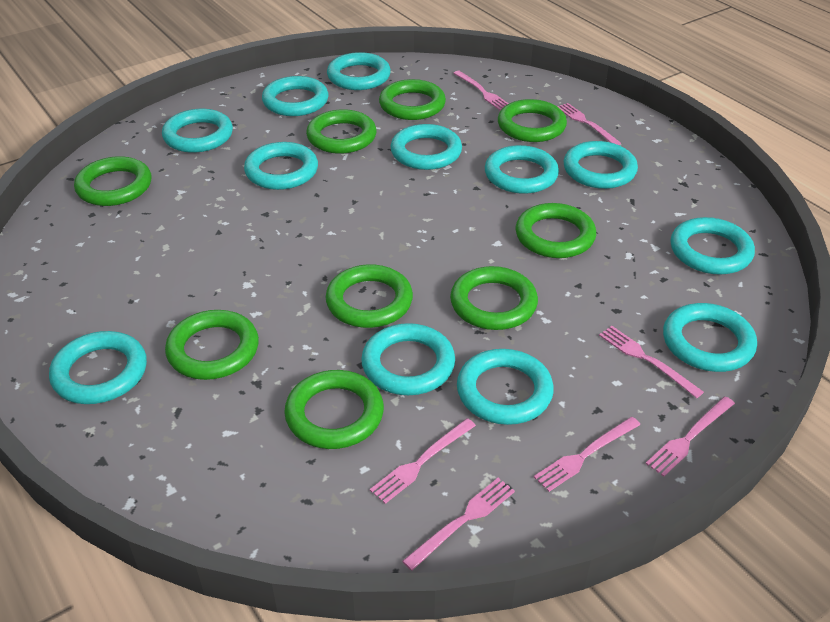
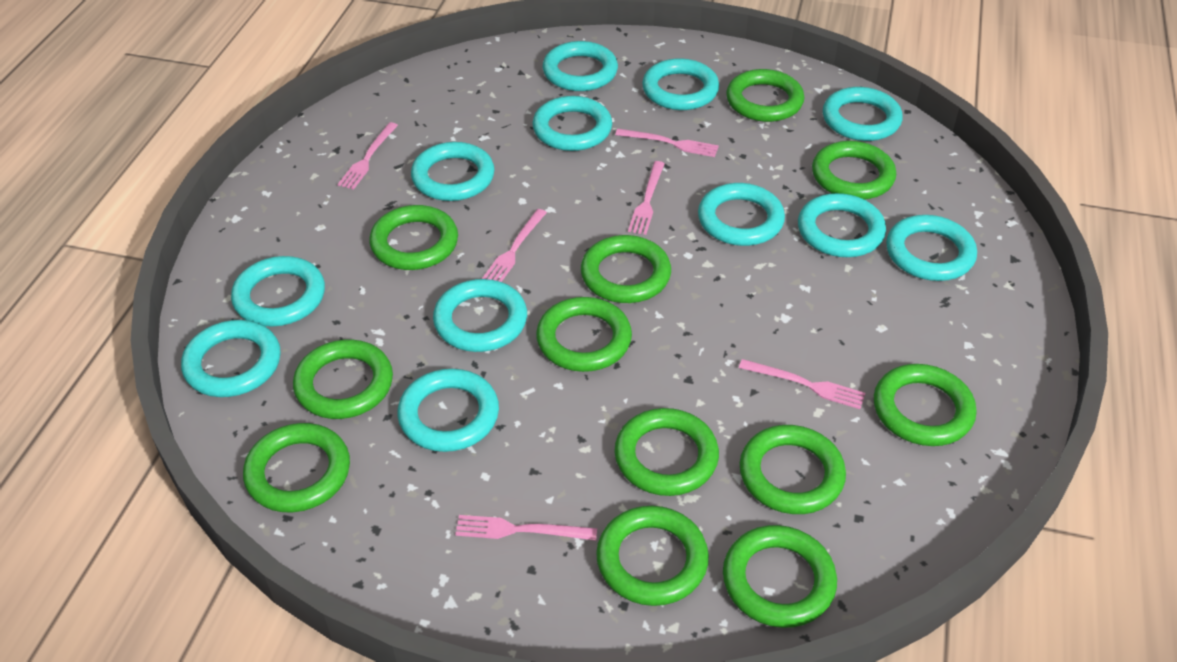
green ring: 9 -> 12
pink fork: 7 -> 6

